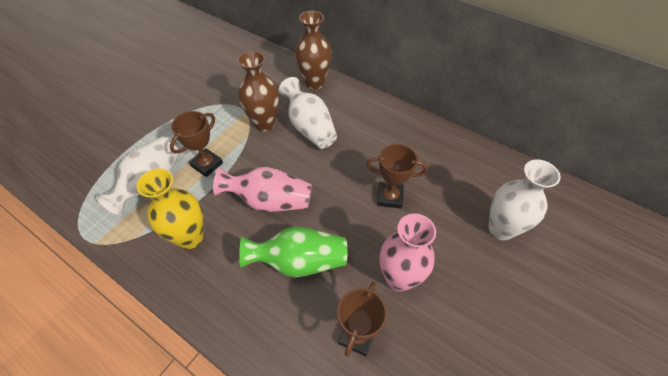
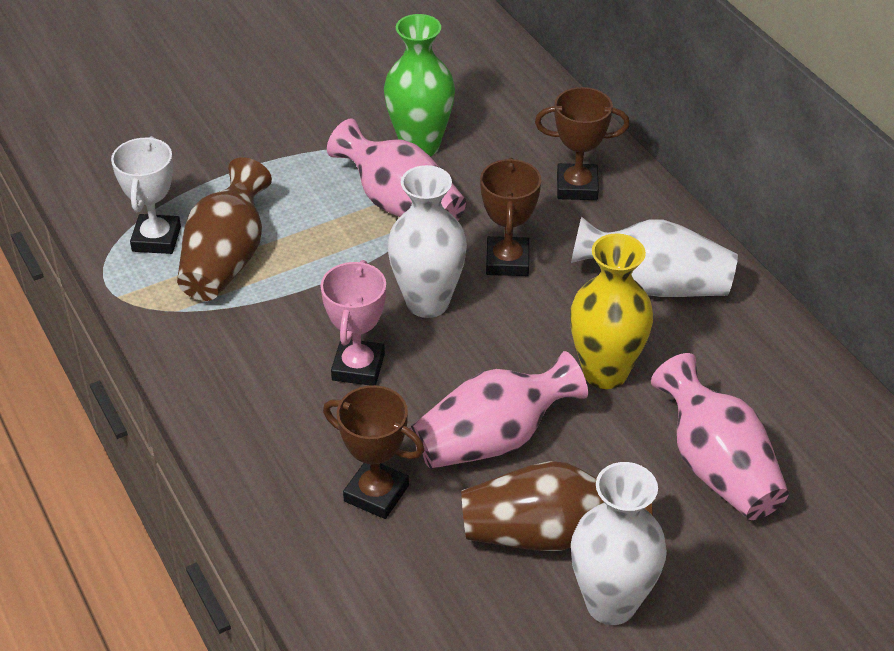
pink trophy: 0 -> 1
pink vase: 2 -> 3
white trophy: 0 -> 1

